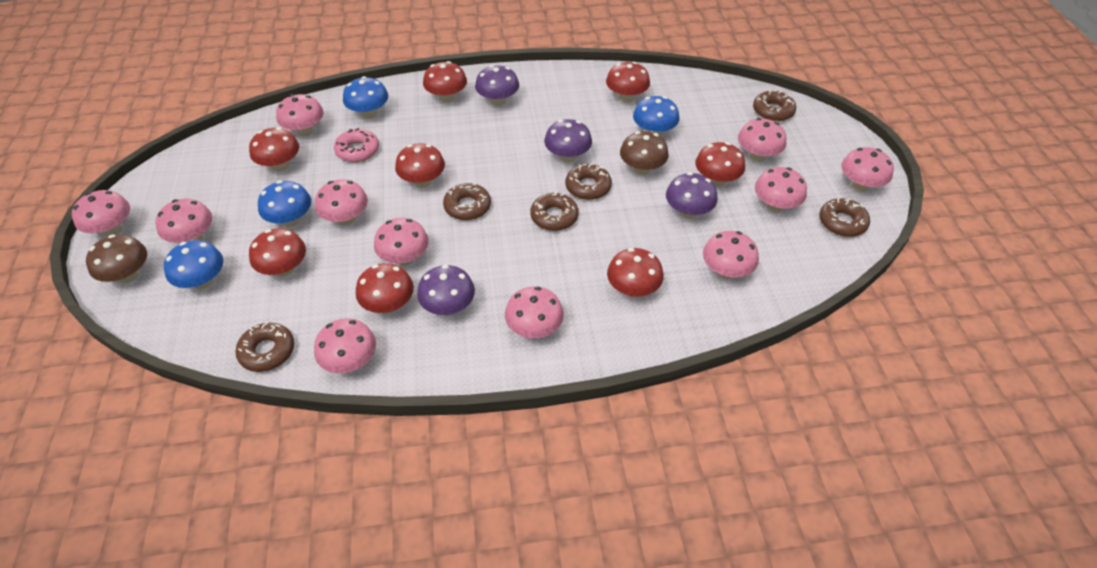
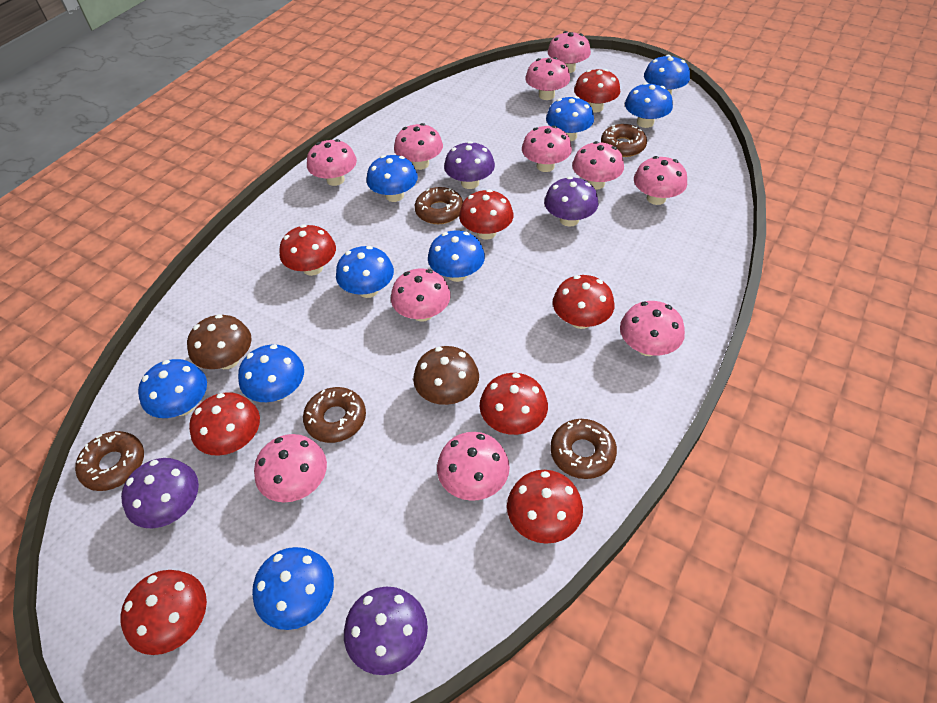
blue mushroom: 4 -> 9
brown donut: 6 -> 5
pink donut: 1 -> 0

